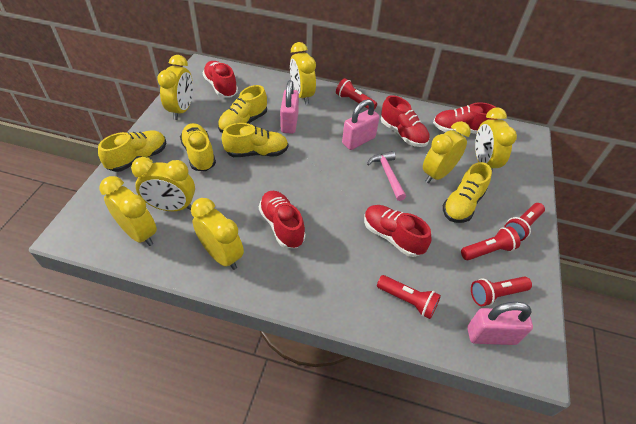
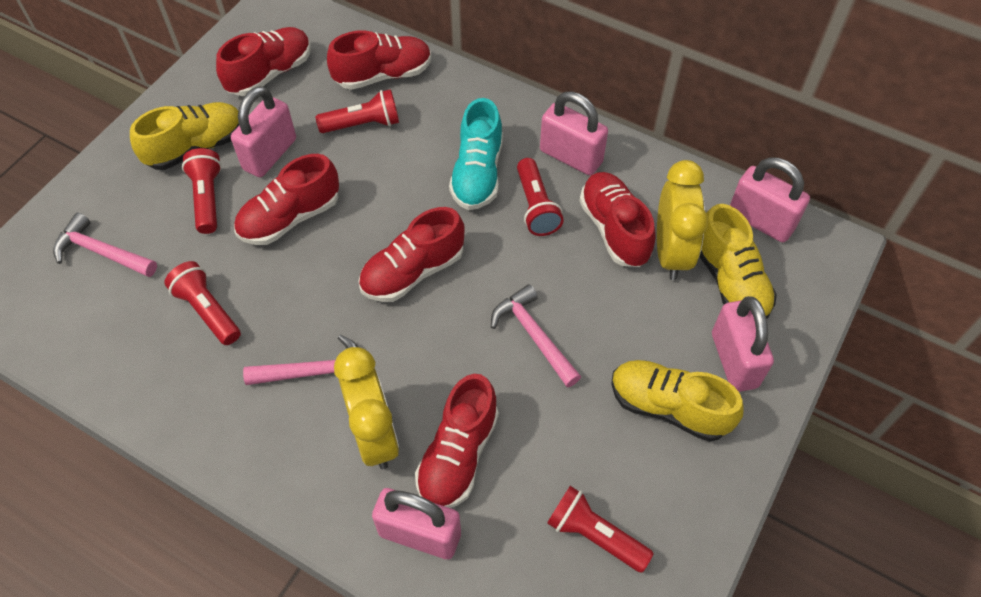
pink hammer: 1 -> 3
pink padlock: 3 -> 5
red shoe: 5 -> 6
turquoise shoe: 0 -> 1
yellow clock: 7 -> 2
yellow shoe: 5 -> 3

